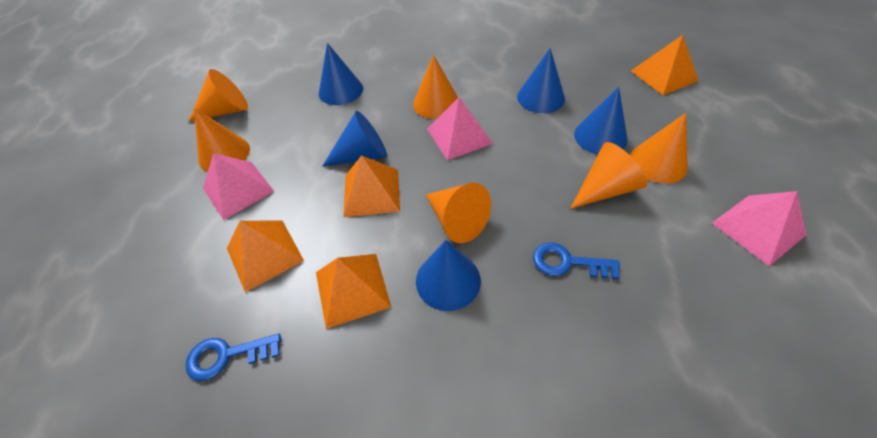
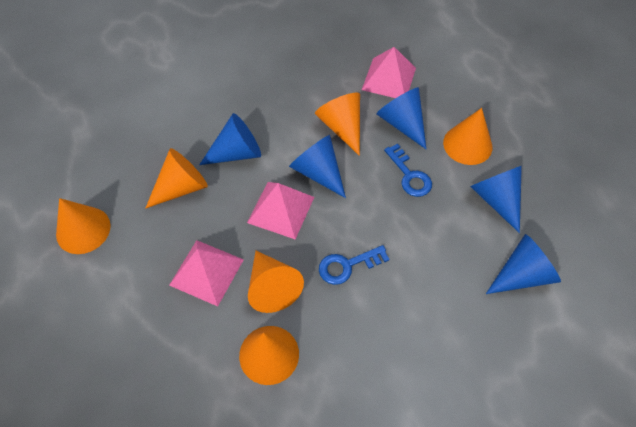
orange pyramid: 4 -> 0

